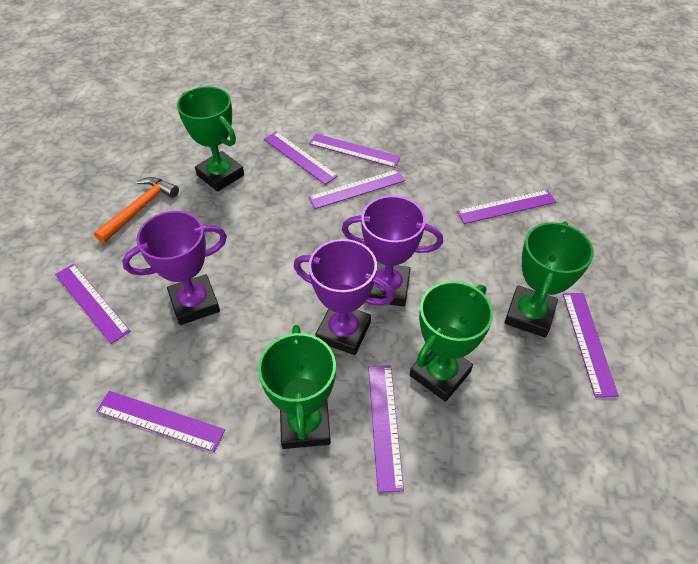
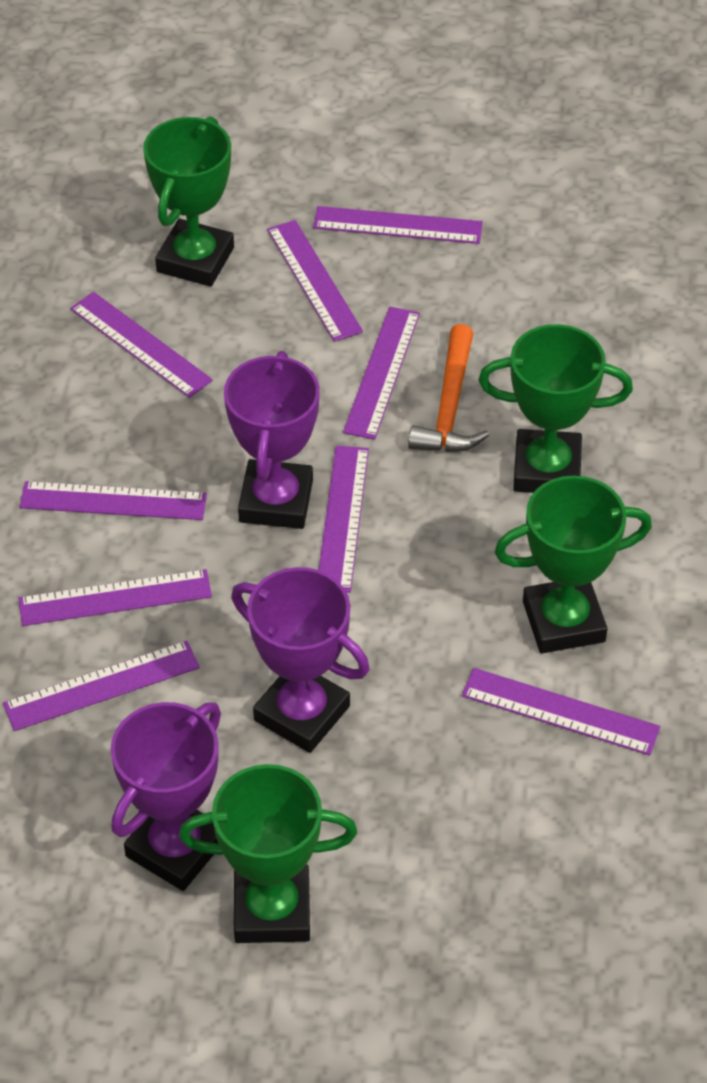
purple ruler: 8 -> 9

